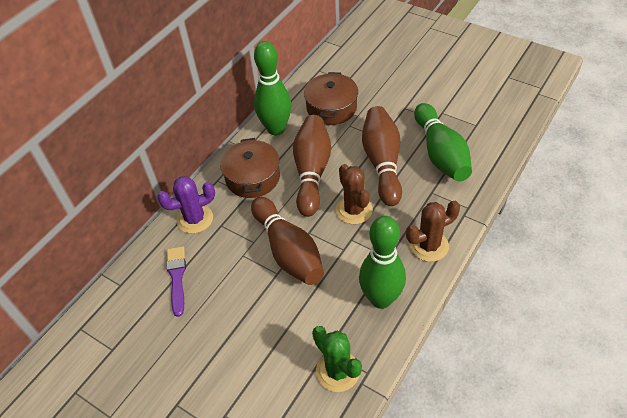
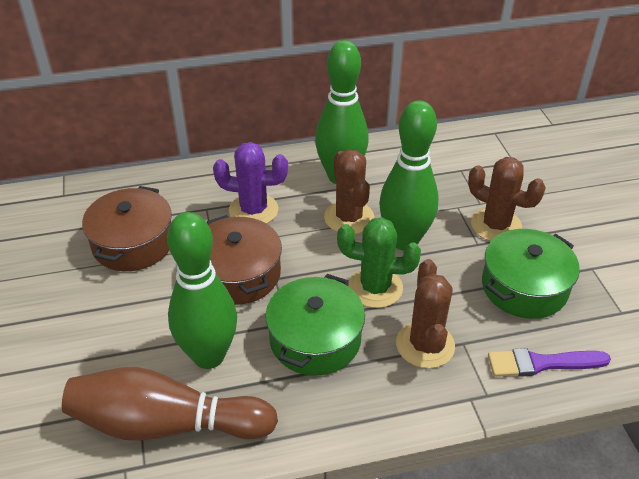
brown bowling pin: 3 -> 1
brown cactus: 2 -> 3
green pot: 0 -> 2

